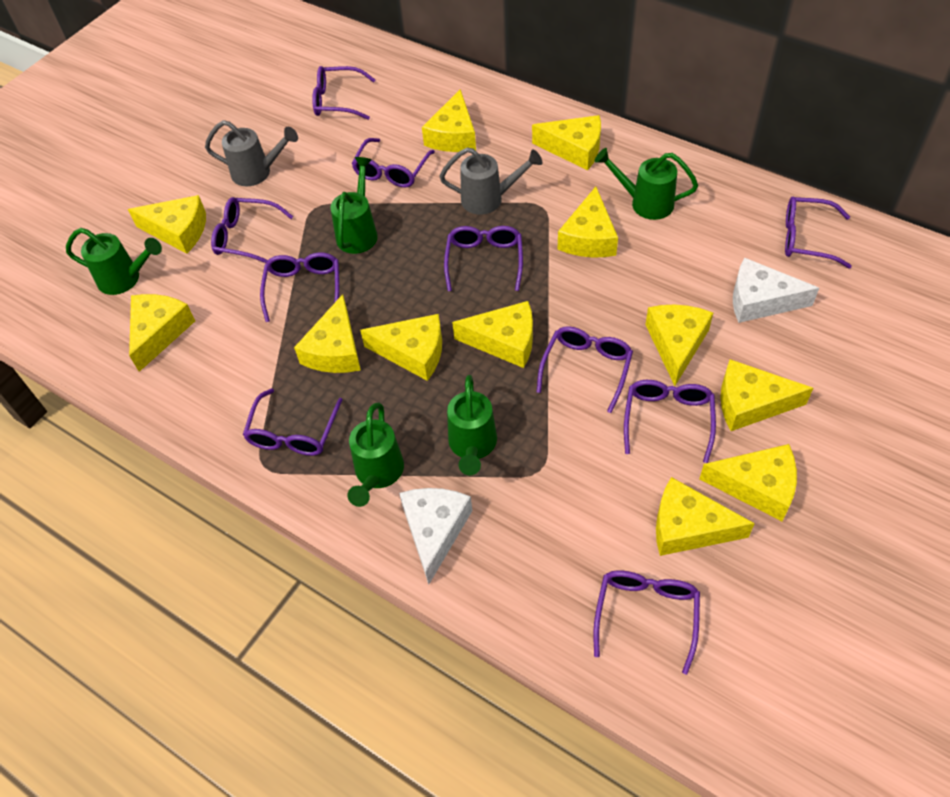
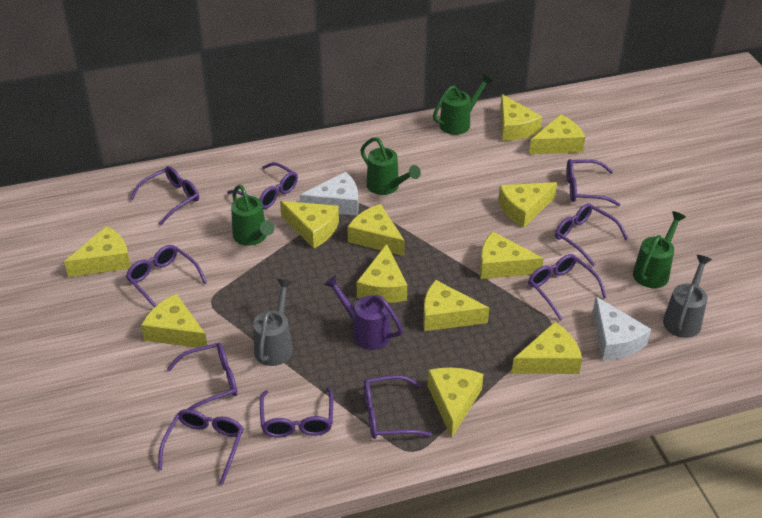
green watering can: 5 -> 4
purple watering can: 0 -> 1

